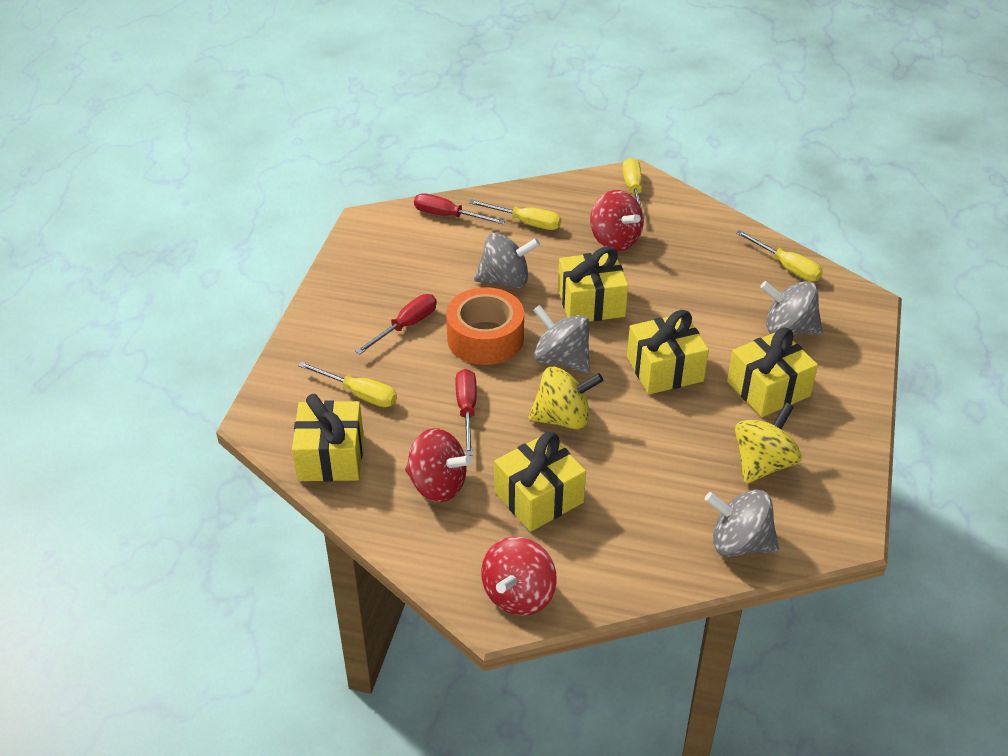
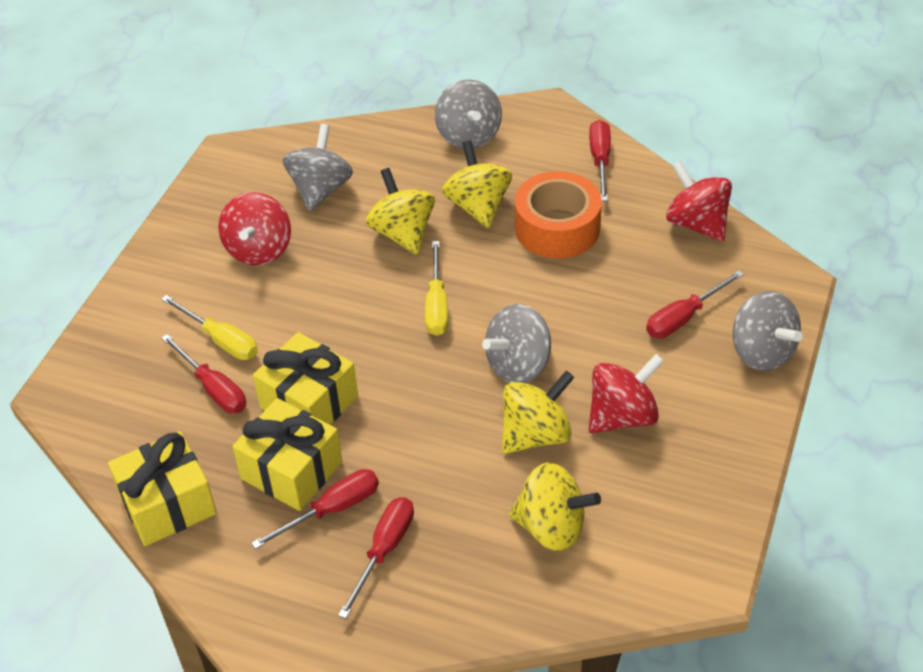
red screwdriver: 3 -> 5
yellow gift: 5 -> 3
yellow screwdriver: 4 -> 2
yellow spinning top: 2 -> 4

